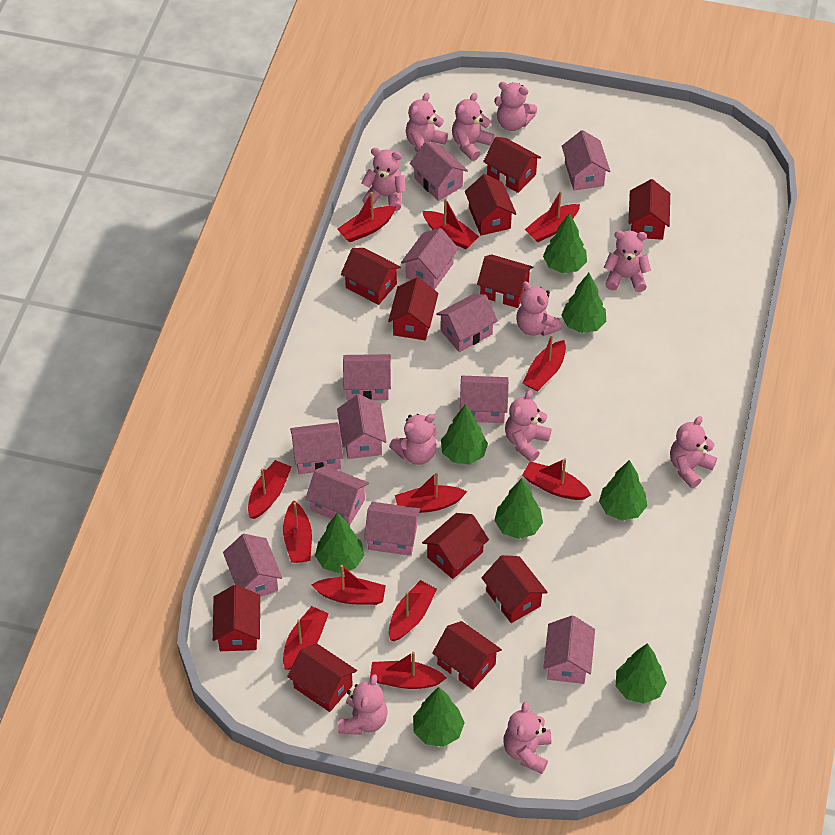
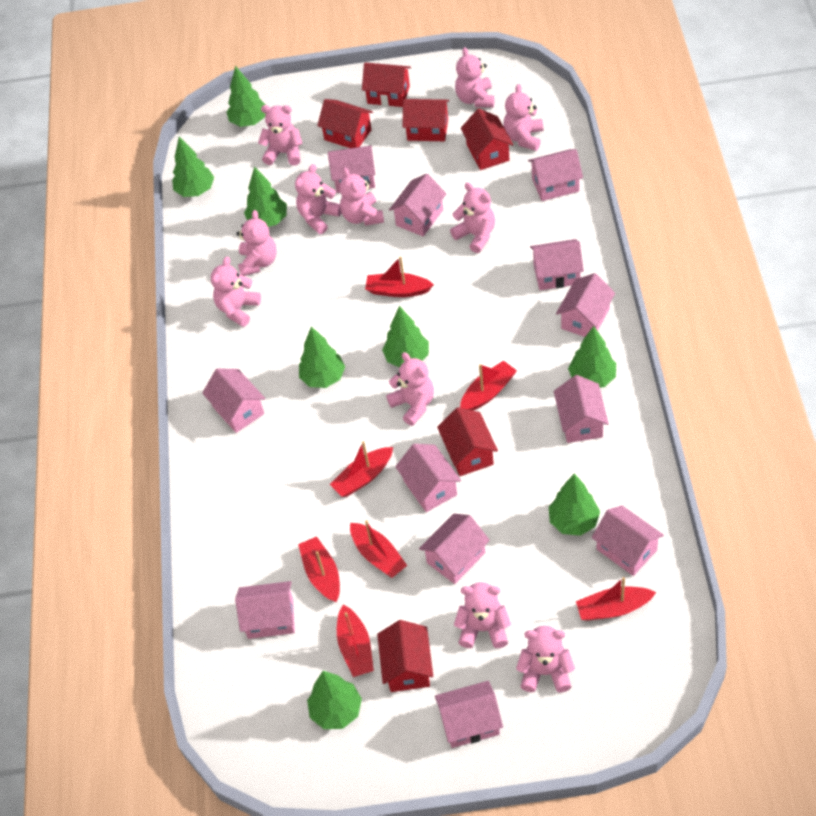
red boat: 12 -> 7
red house: 11 -> 6

